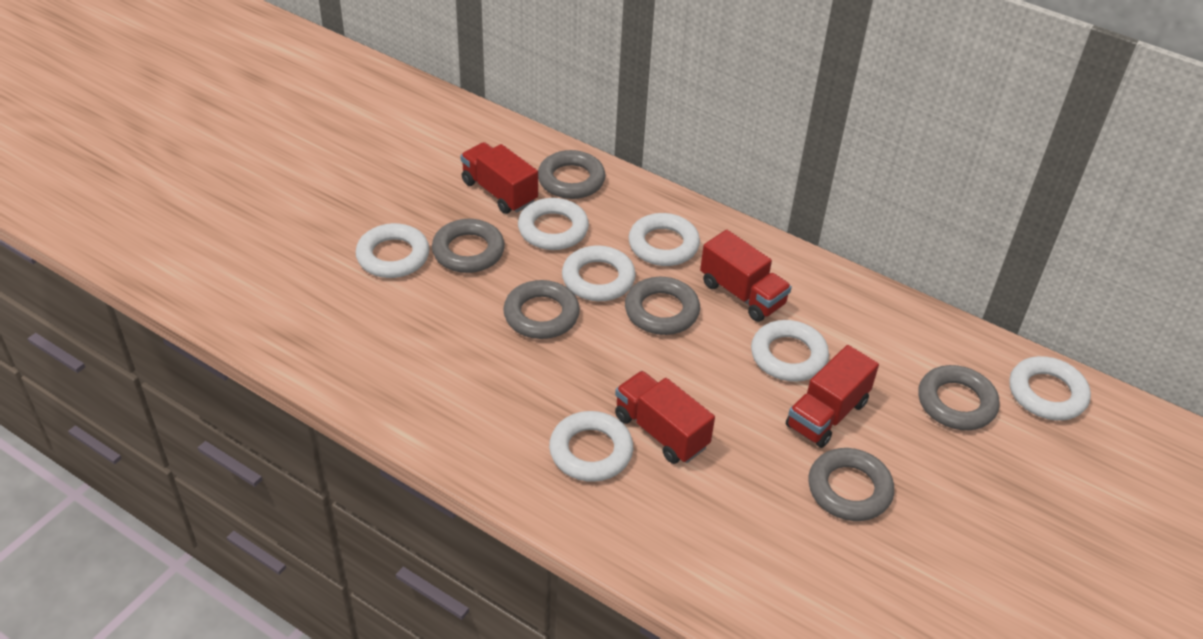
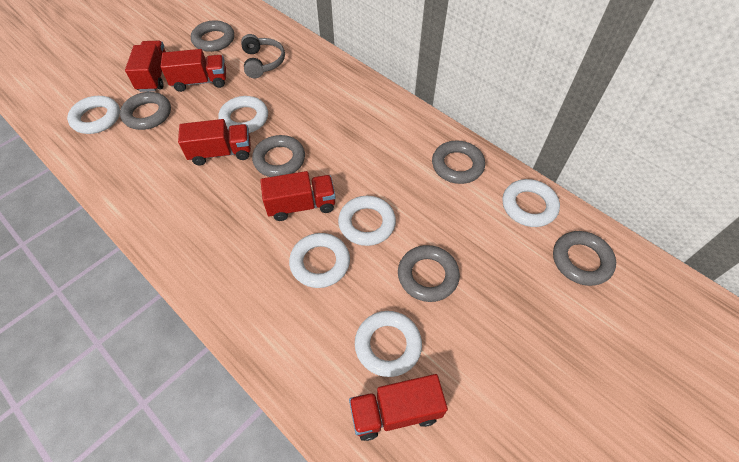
grey headphones: 0 -> 1
red truck: 4 -> 5
white ring: 7 -> 6

